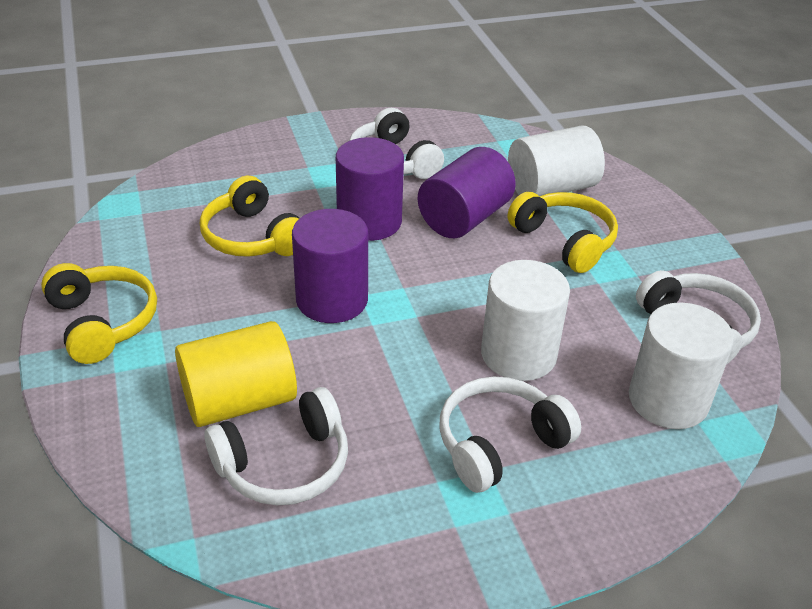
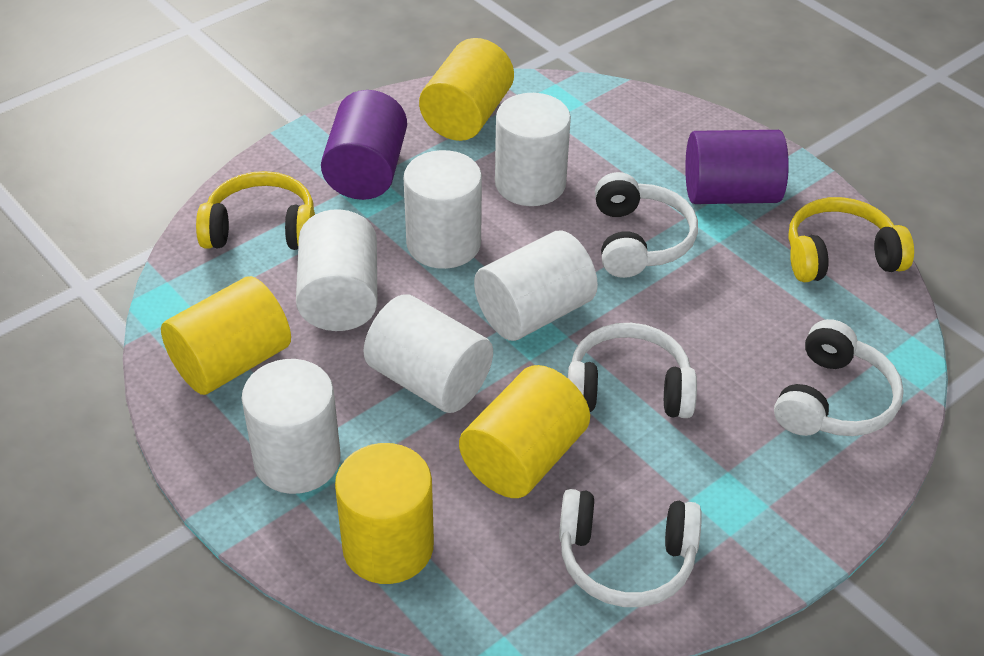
purple cylinder: 3 -> 2
white cylinder: 3 -> 6
yellow cylinder: 1 -> 4
yellow headphones: 3 -> 2

